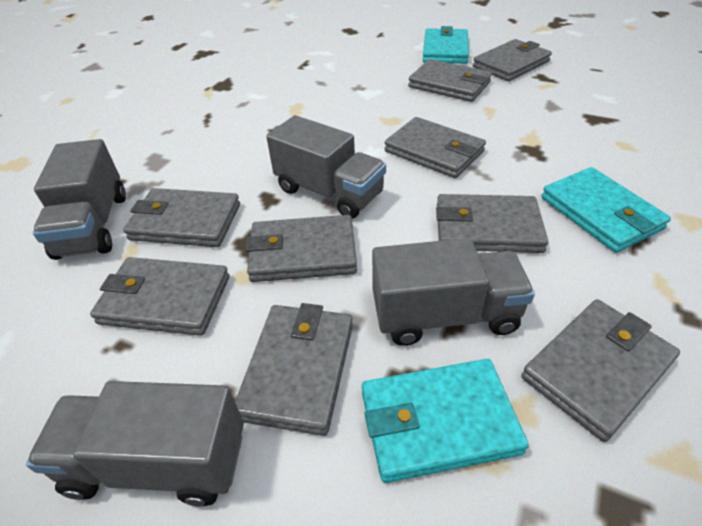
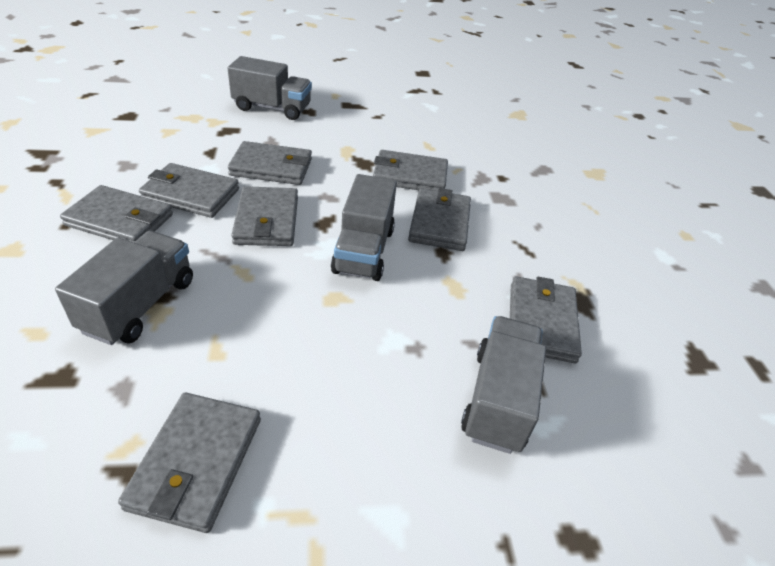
grey wallet: 9 -> 8
turquoise wallet: 3 -> 0

